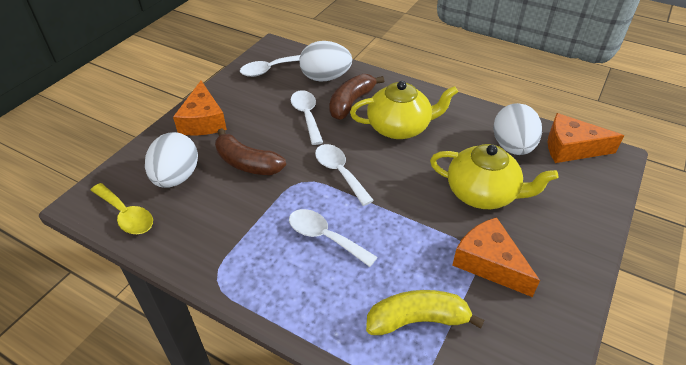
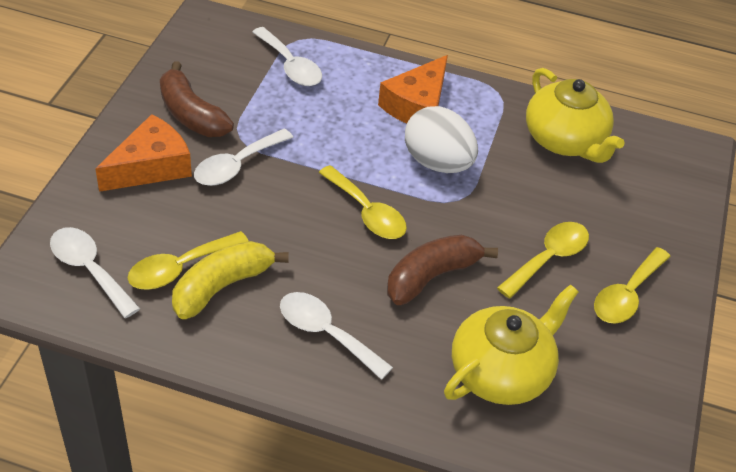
orange cheese: 3 -> 2
white egg: 3 -> 1
yellow spoon: 1 -> 4

